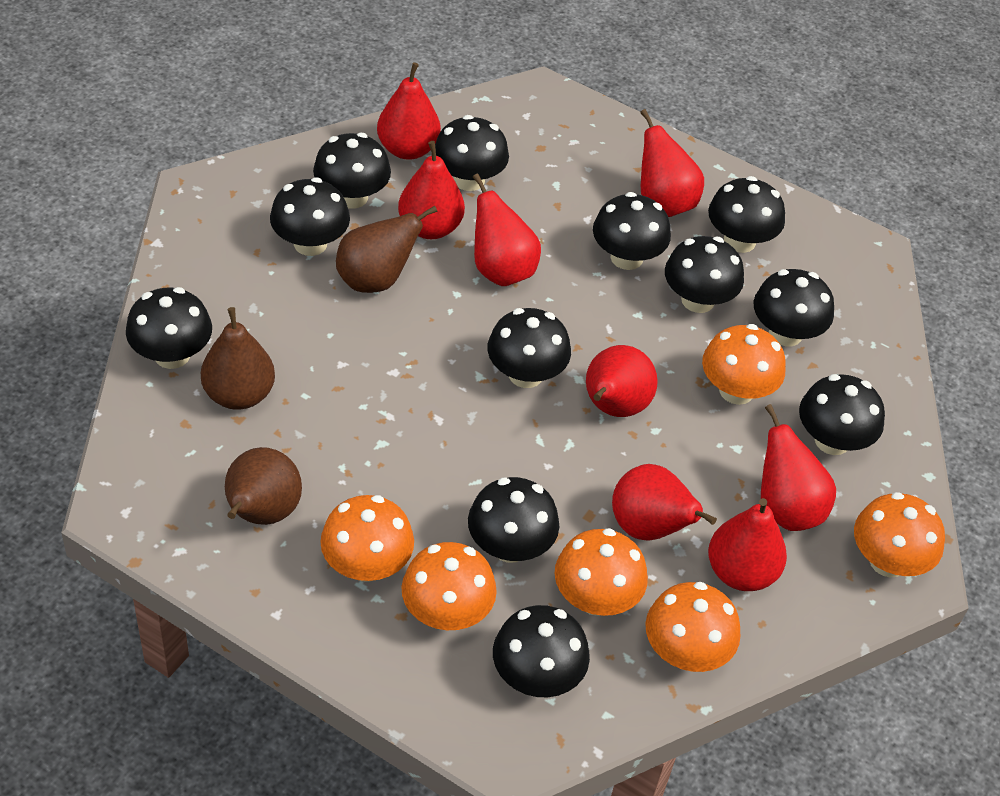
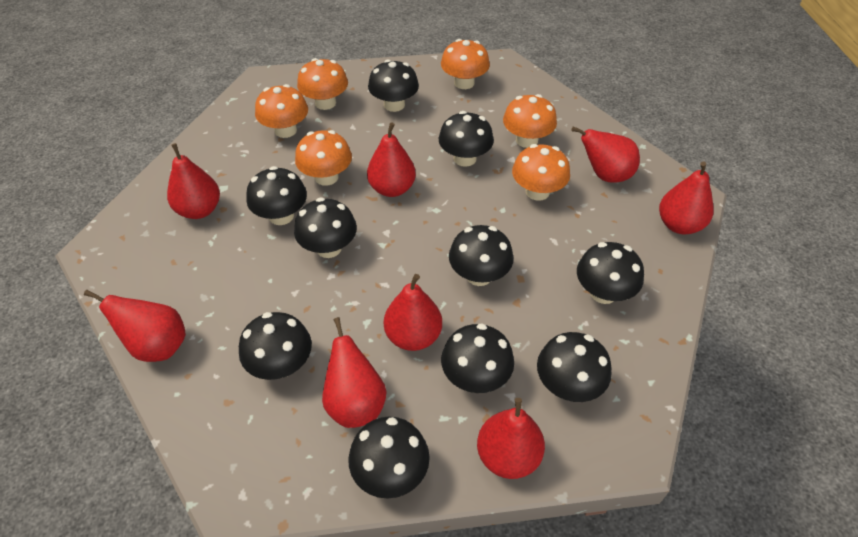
black mushroom: 12 -> 10
brown pear: 3 -> 0

